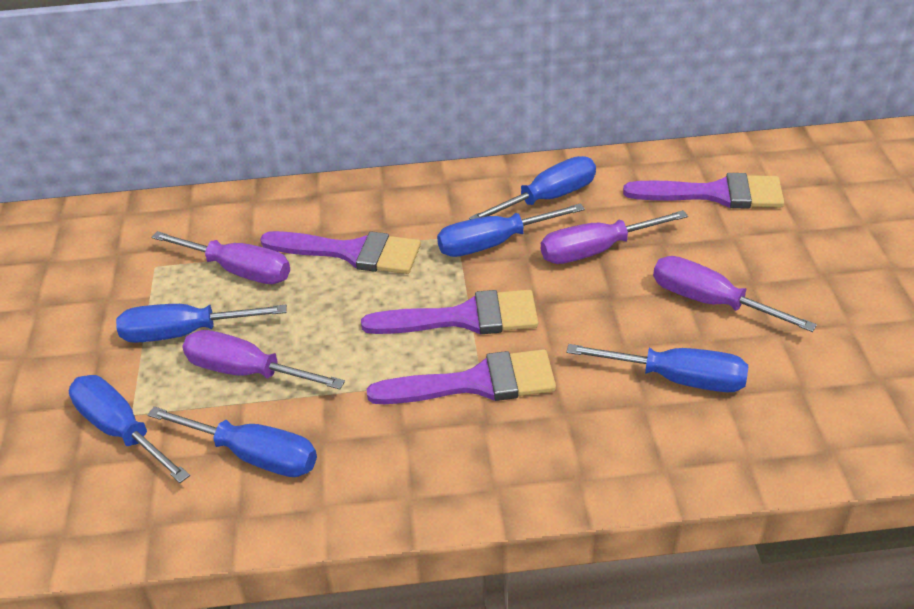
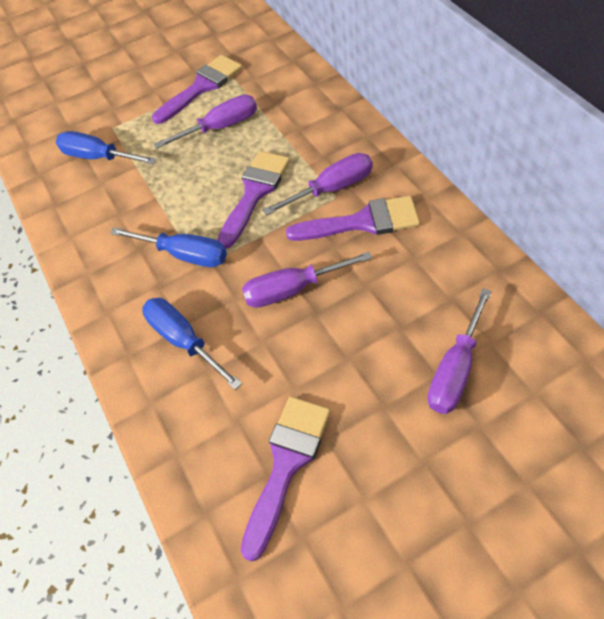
blue screwdriver: 6 -> 3

